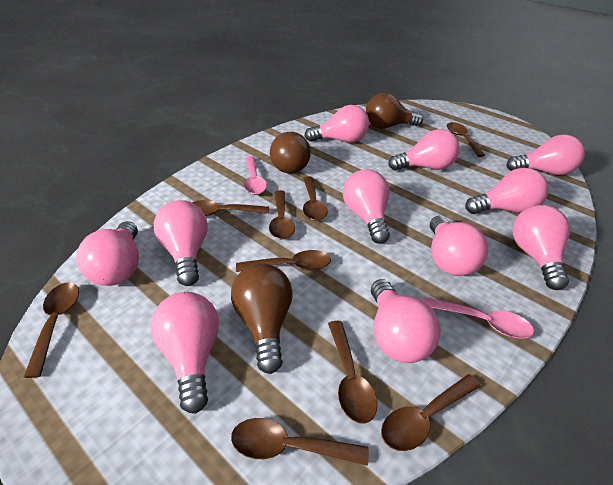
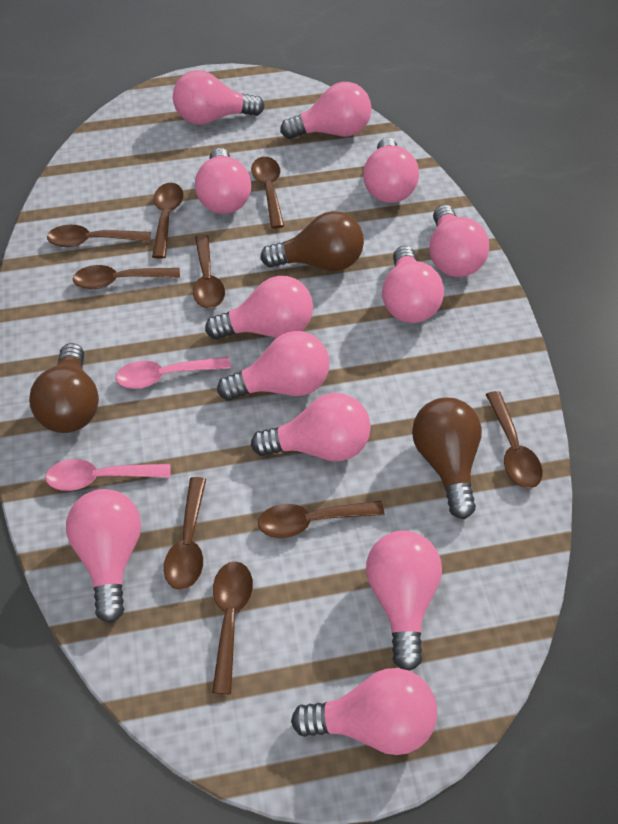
pink light bulb: 11 -> 12

